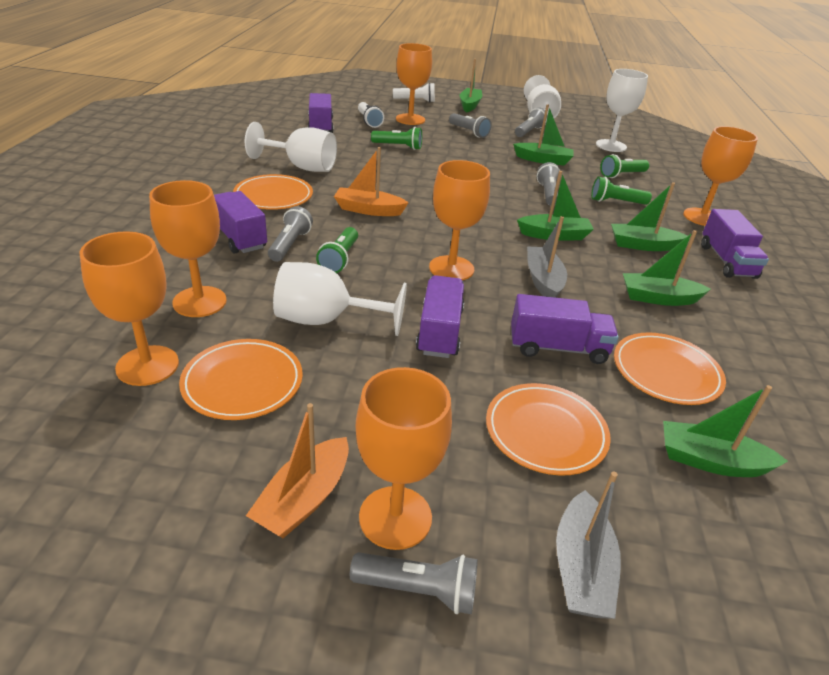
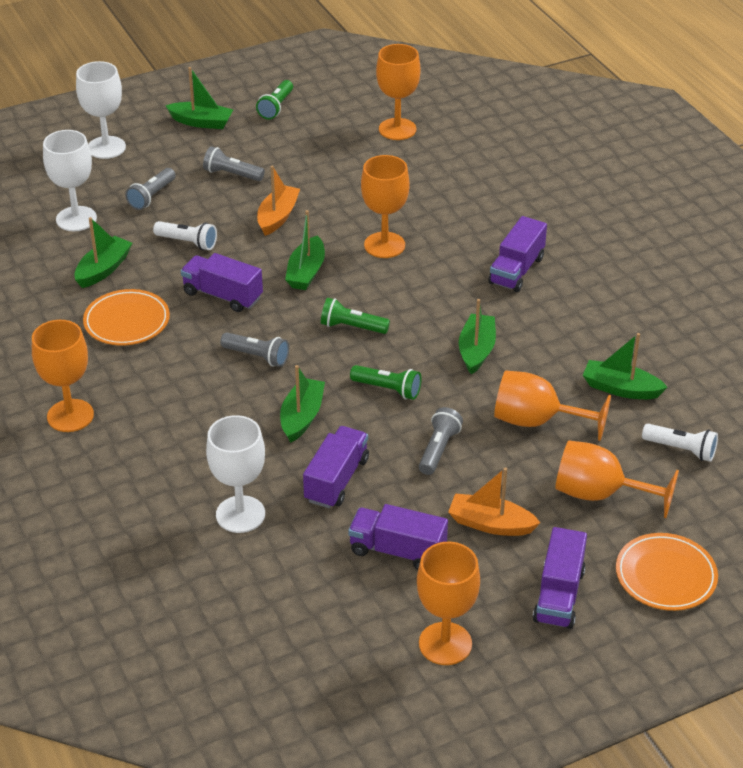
green flashlight: 4 -> 3
grey boat: 2 -> 0
grey flashlight: 5 -> 4
orange plate: 4 -> 2
white goblet: 4 -> 3

